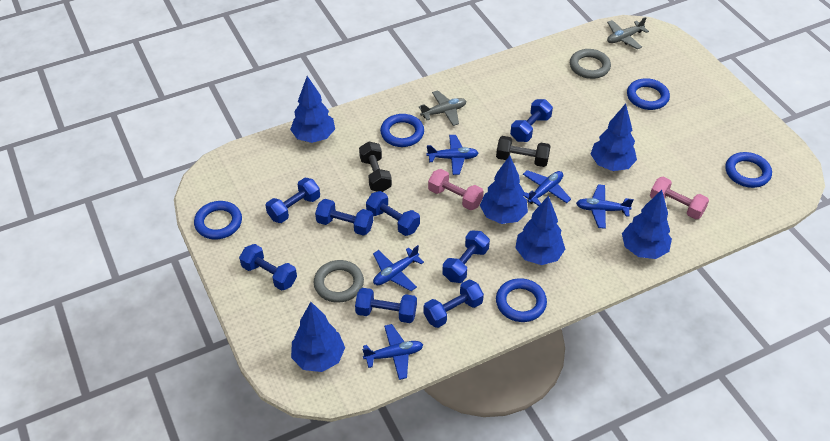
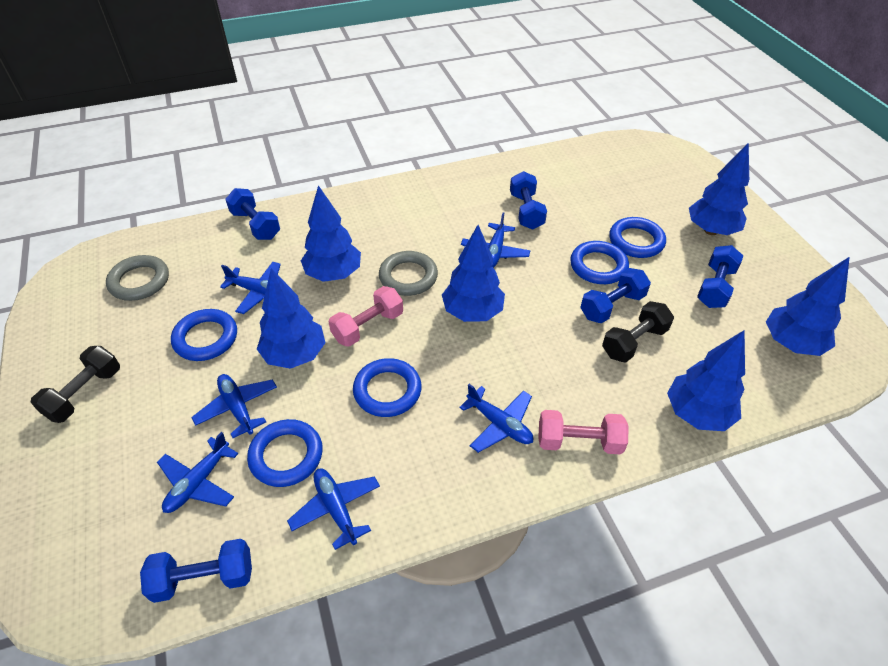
blue dumbbell: 8 -> 5
blue plane: 5 -> 6
grey plane: 2 -> 0

